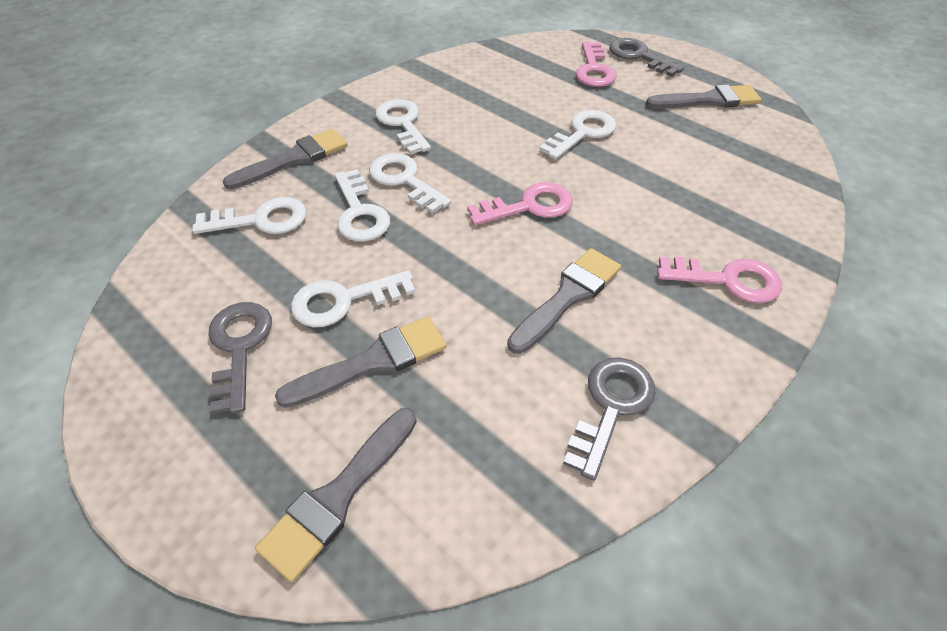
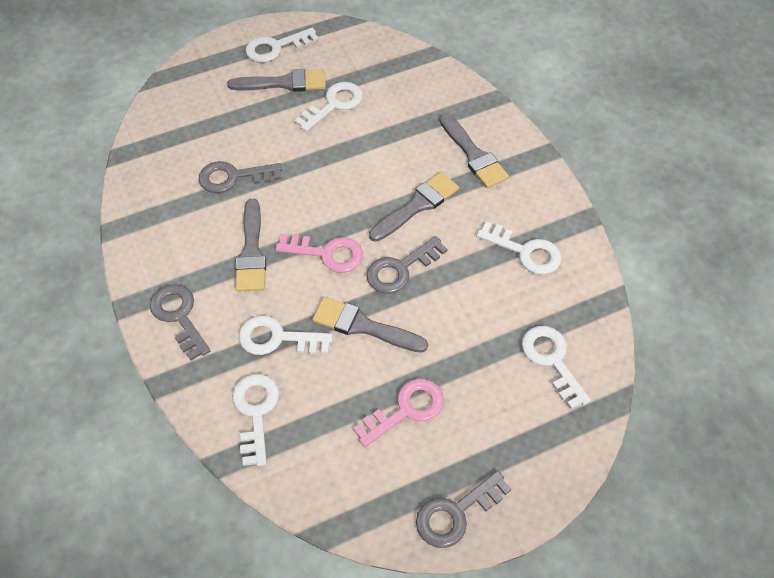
grey key: 3 -> 4
pink key: 3 -> 2

